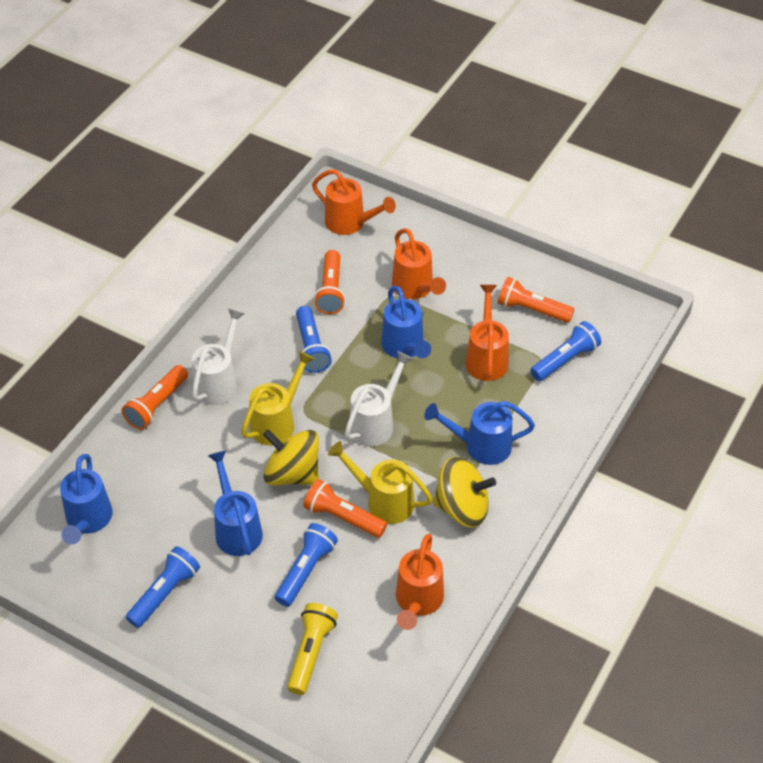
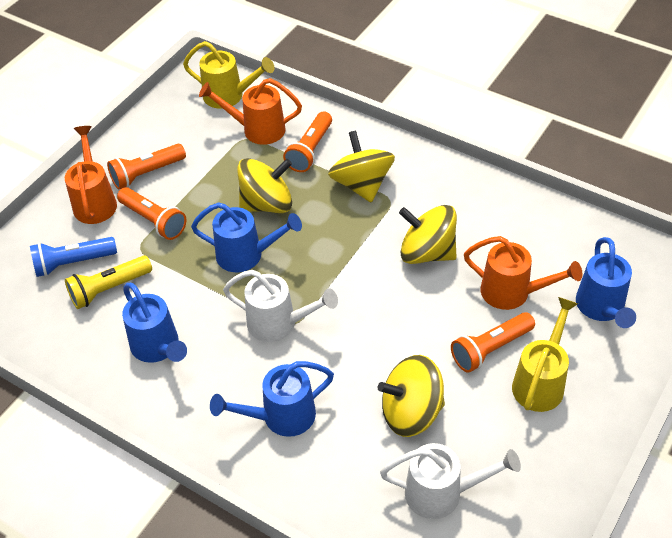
blue flashlight: 4 -> 1
orange watering can: 4 -> 3
yellow spinning top: 2 -> 4

